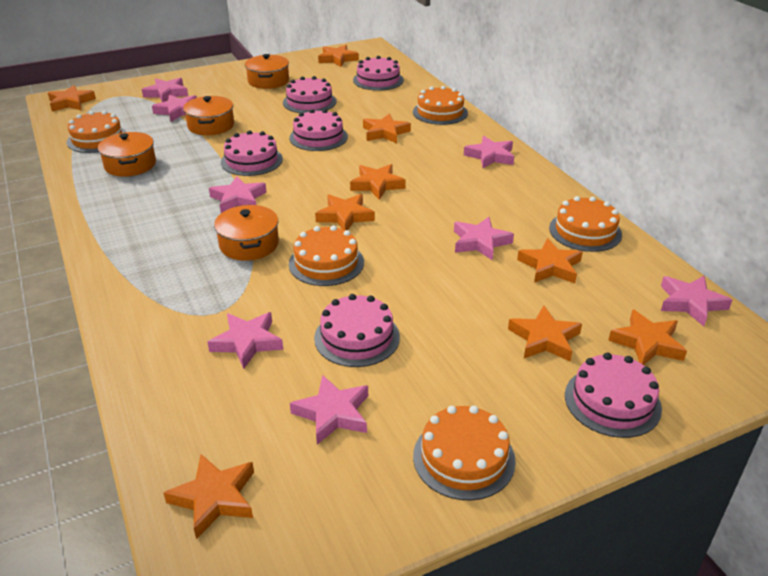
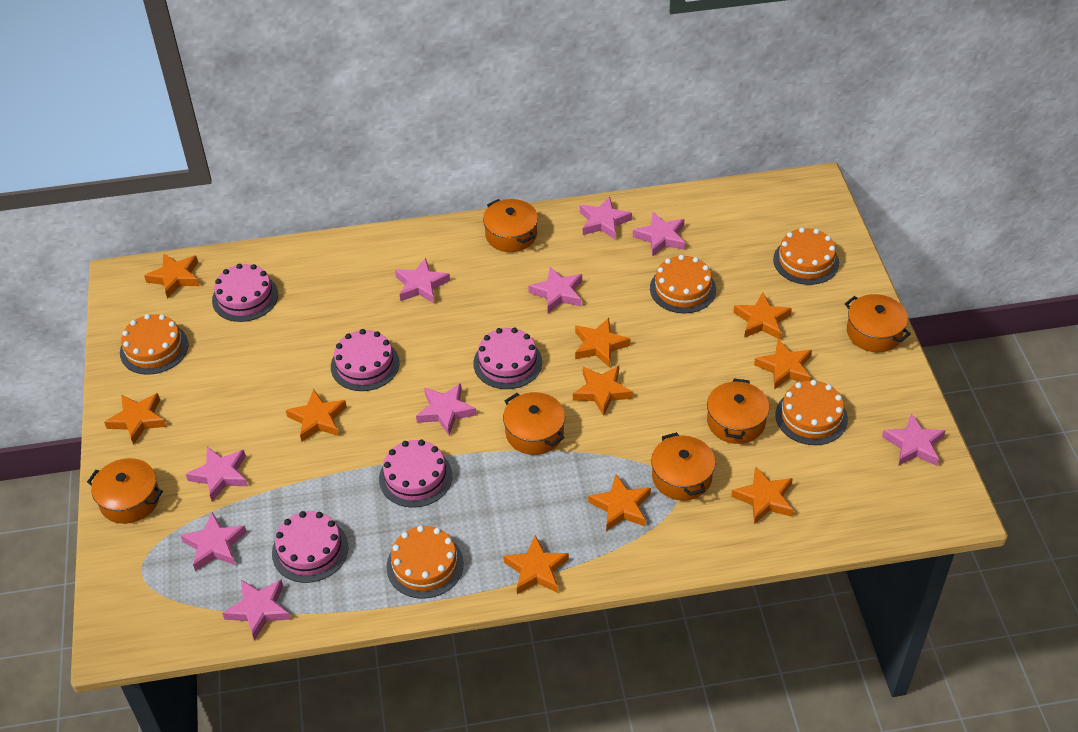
orange pot: 4 -> 6
orange star: 9 -> 10
pink cake: 6 -> 5
pink star: 8 -> 9

